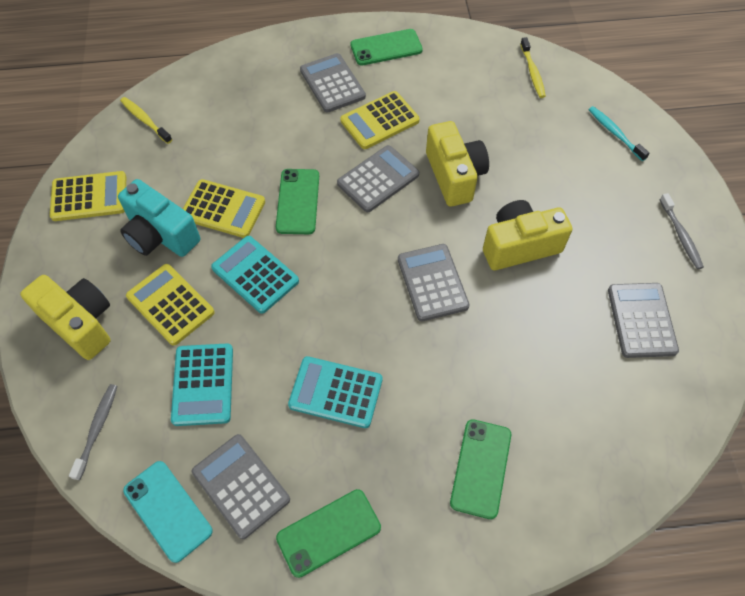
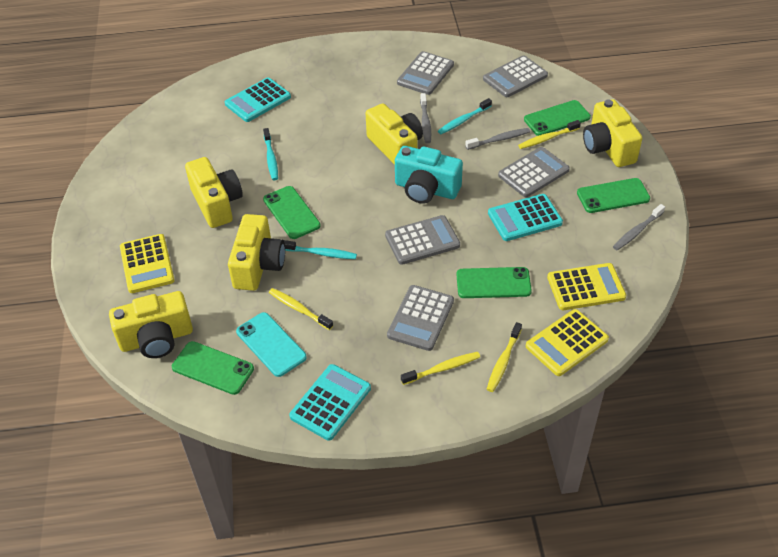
green phone: 4 -> 5
grey toothbrush: 2 -> 3
turquoise toothbrush: 1 -> 3
yellow calculator: 4 -> 3
yellow camera: 3 -> 5
yellow toothbrush: 2 -> 4

